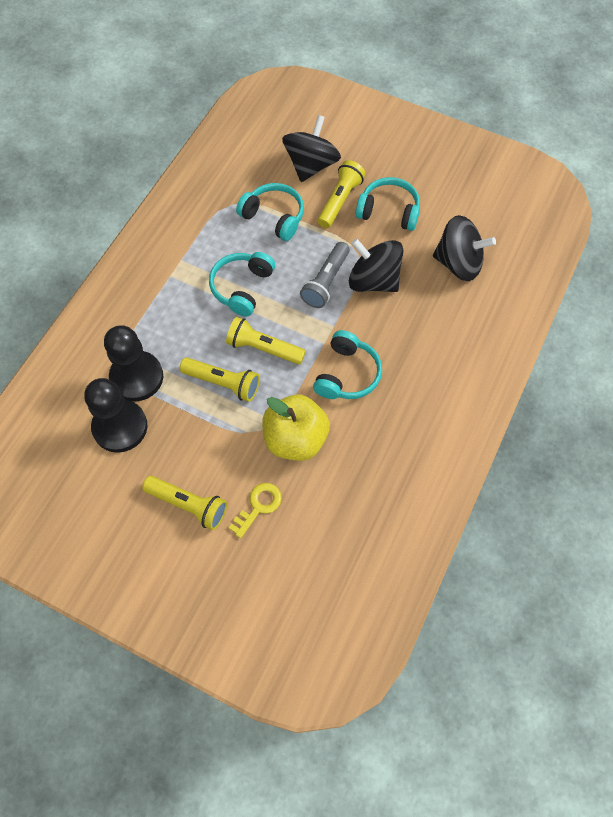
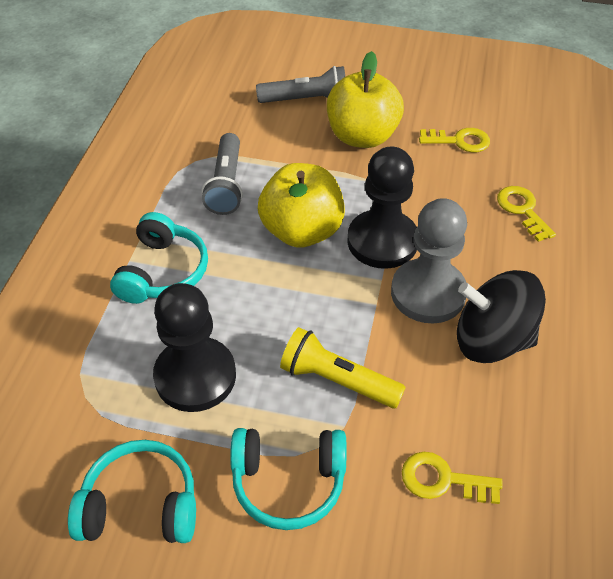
black spinning top: 3 -> 1
grey flashlight: 1 -> 2
grey pawn: 0 -> 1
turquoise headphones: 4 -> 3
yellow apple: 1 -> 2
yellow flashlight: 4 -> 1
yellow key: 1 -> 3

